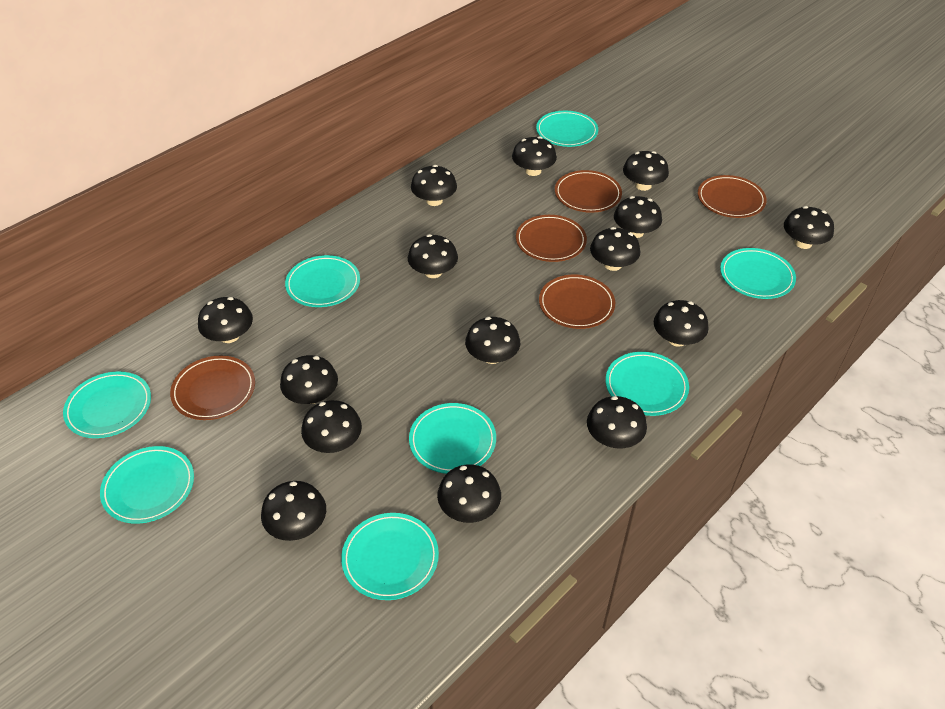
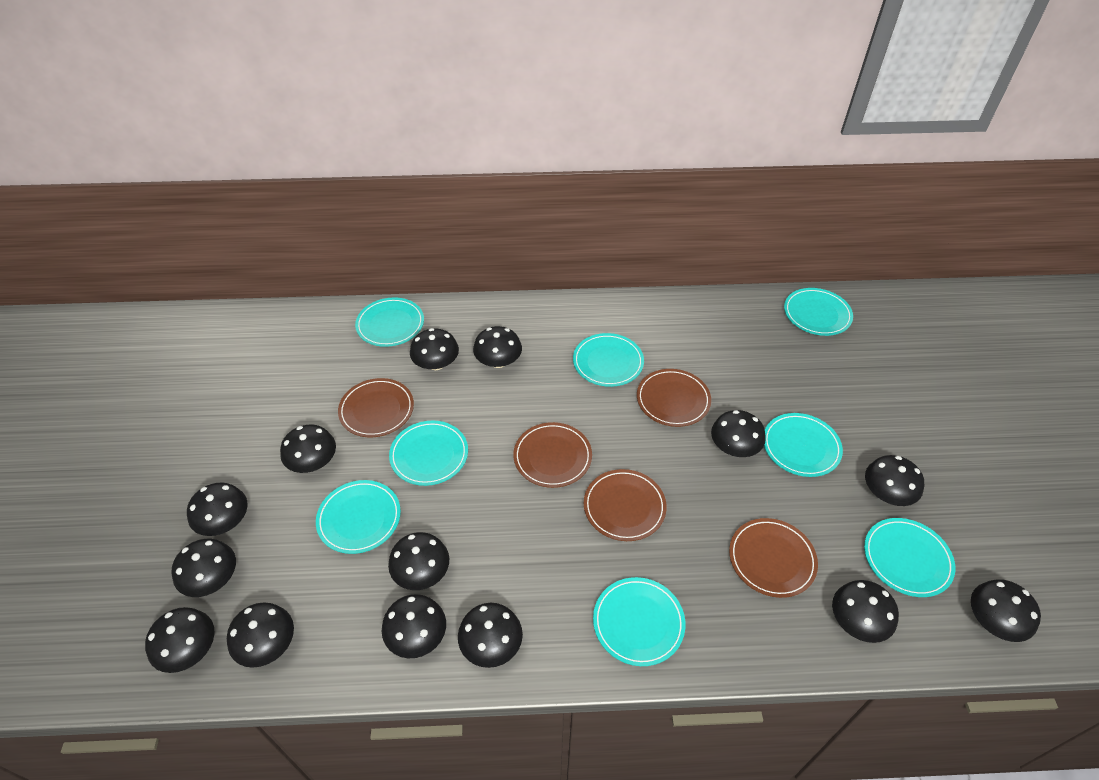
black mushroom: 15 -> 14

